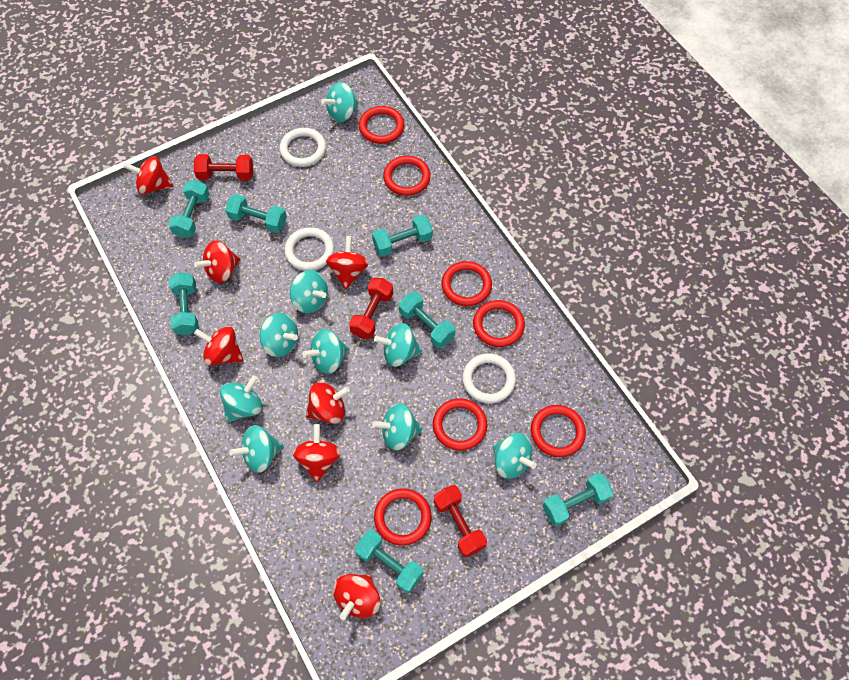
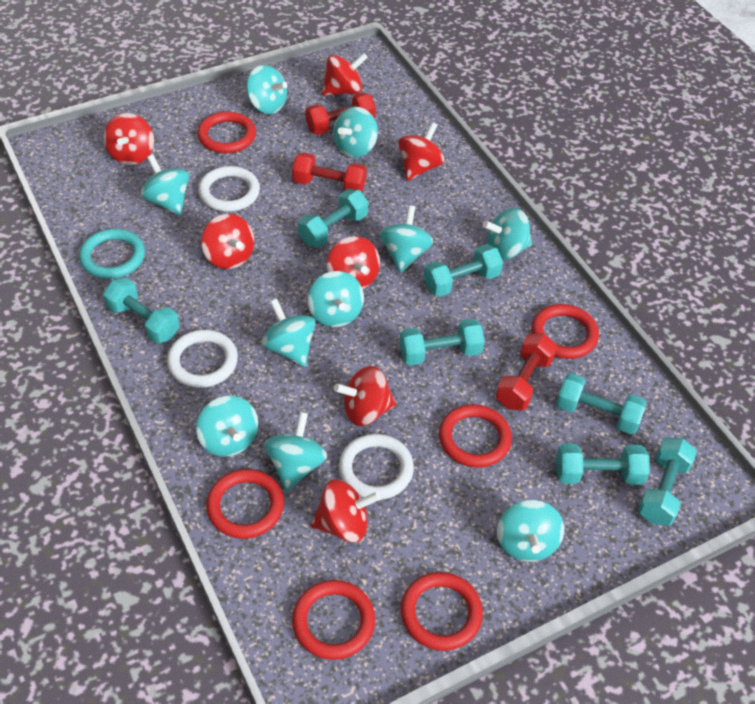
red ring: 7 -> 6
turquoise ring: 0 -> 1
turquoise spinning top: 9 -> 10

